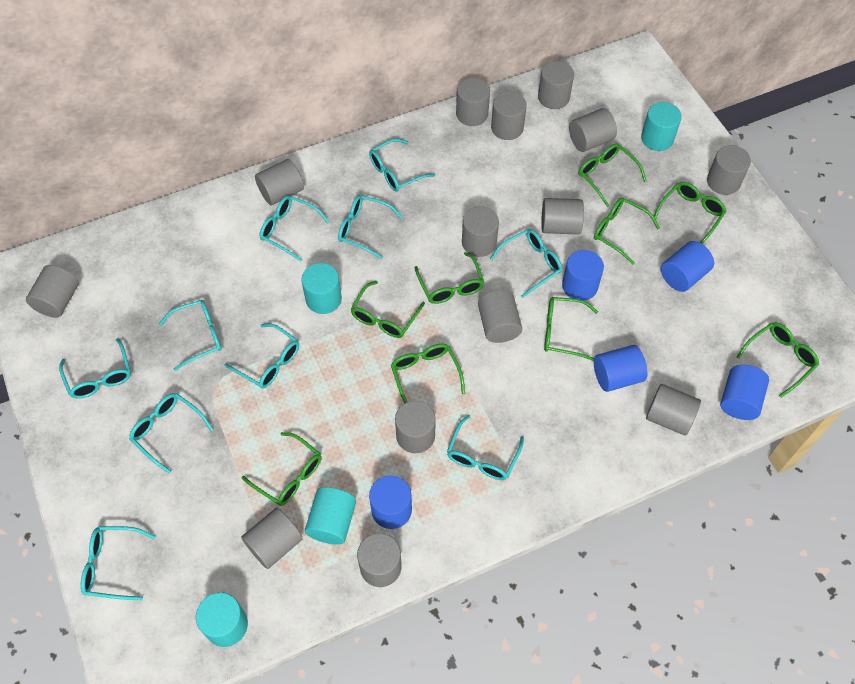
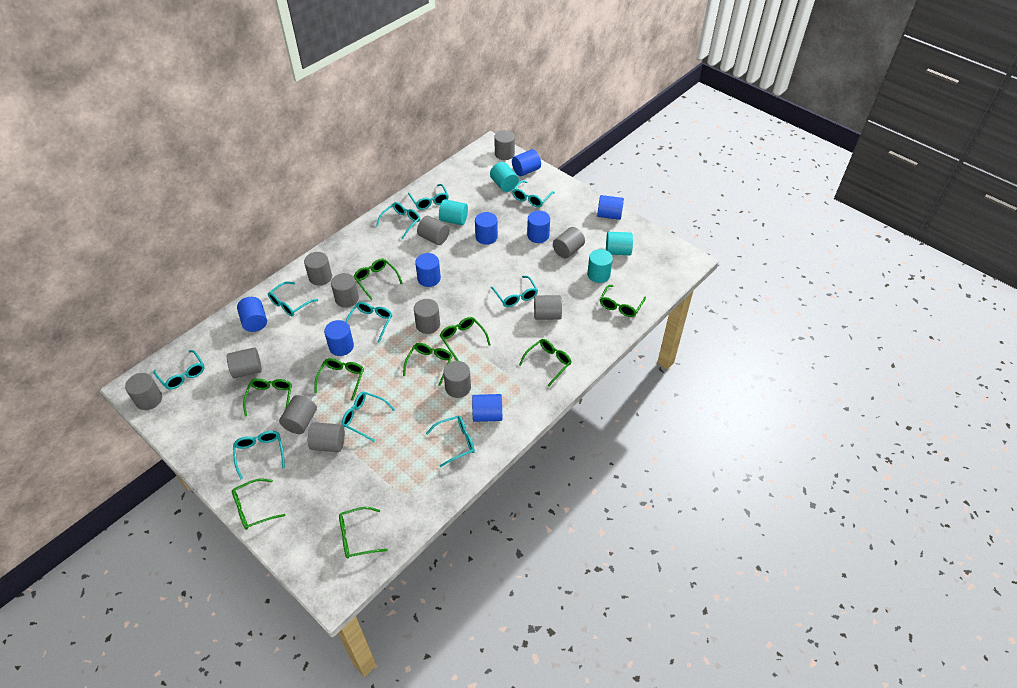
blue cylinder: 5 -> 8
grey cylinder: 14 -> 12

